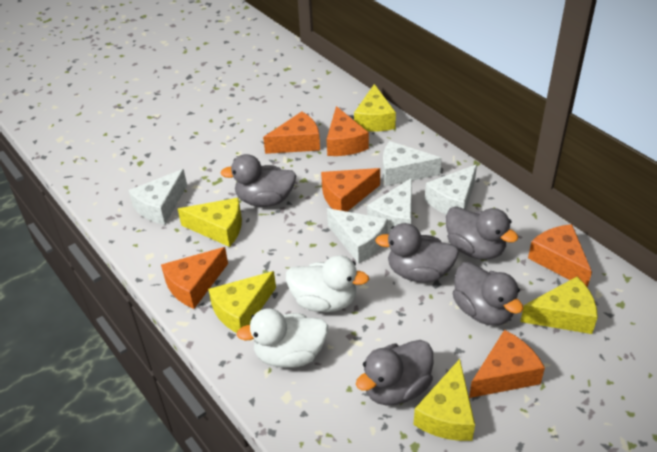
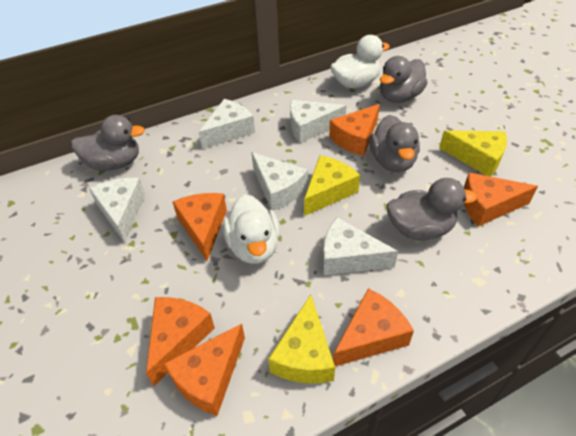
grey duck: 5 -> 4
yellow cheese: 5 -> 3

